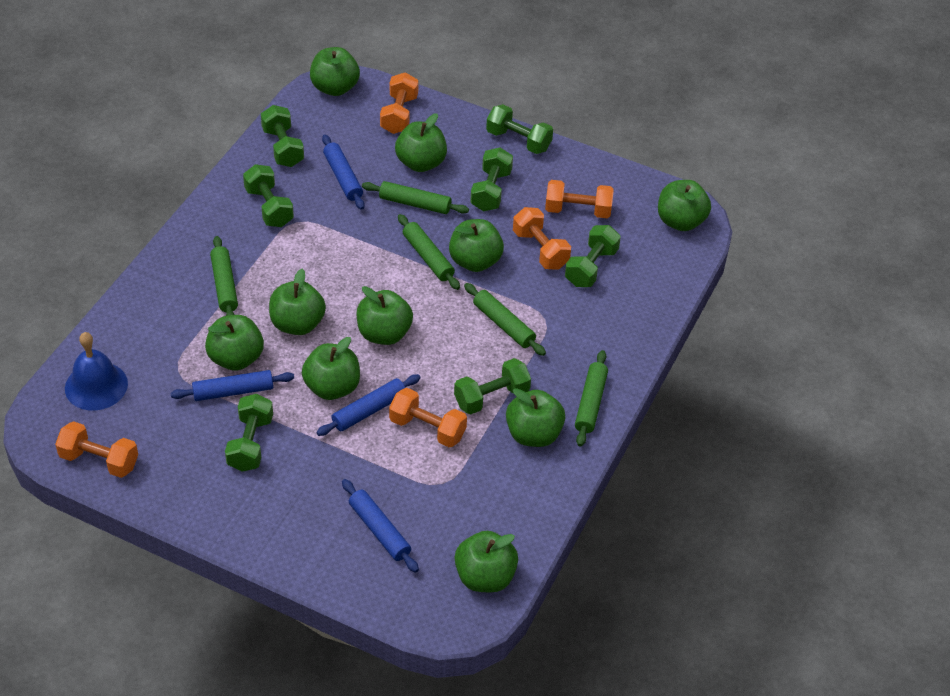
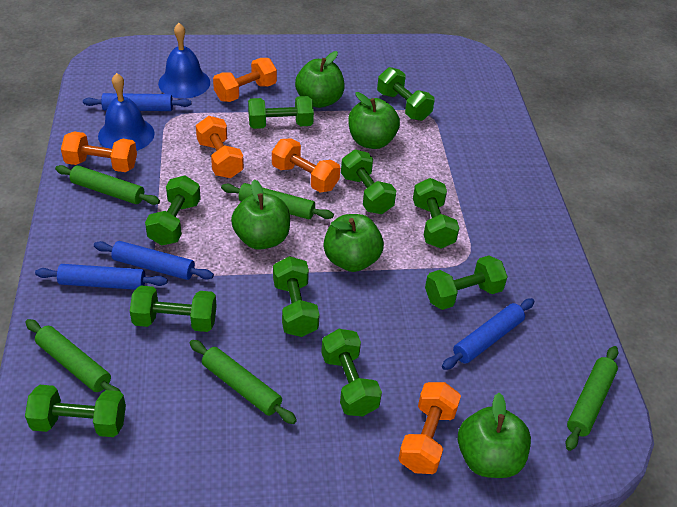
blue bell: 1 -> 2
green apple: 10 -> 5
green dumbbell: 7 -> 10

